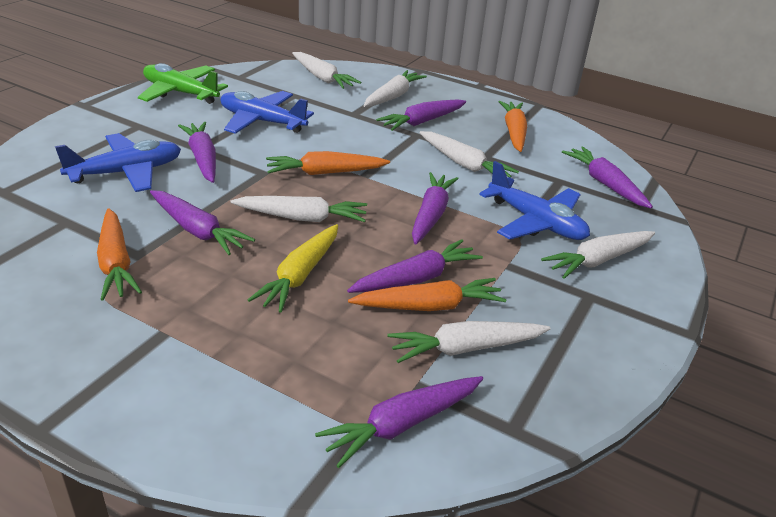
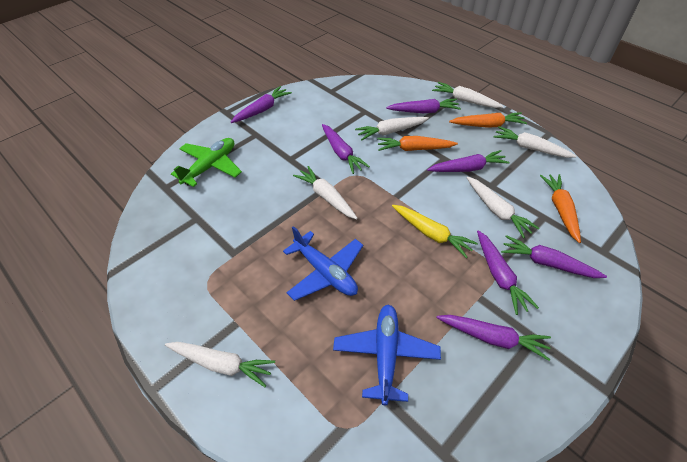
blue plane: 3 -> 2
orange carrot: 4 -> 3

